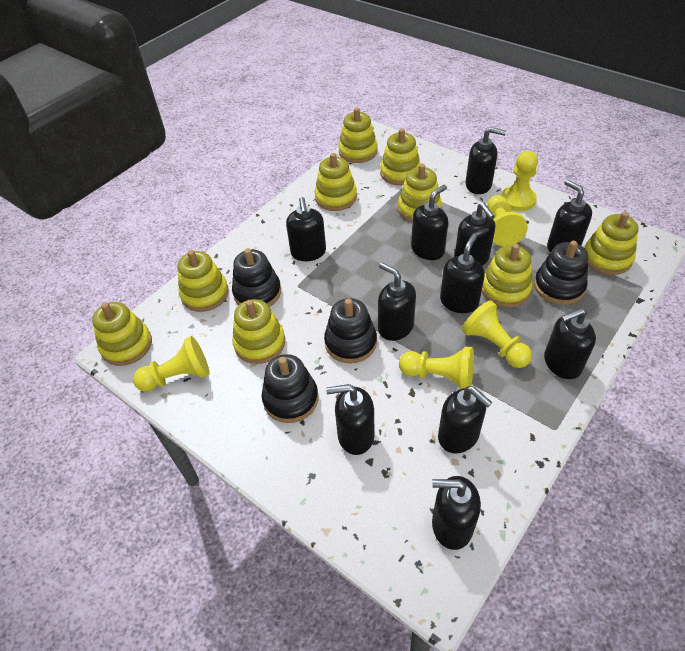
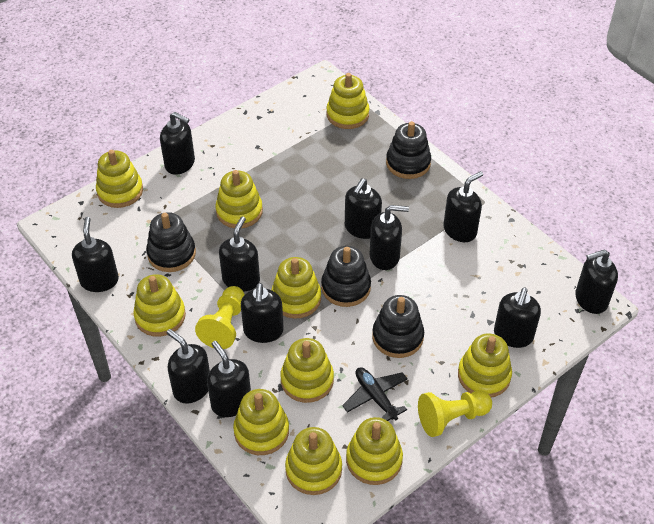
black plane: 0 -> 1
yellow pawn: 5 -> 2
yellow stacking toy: 9 -> 10

